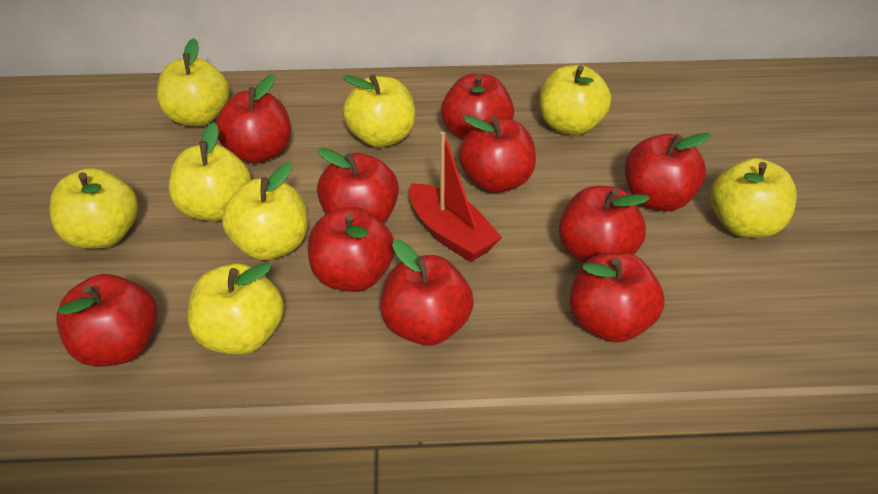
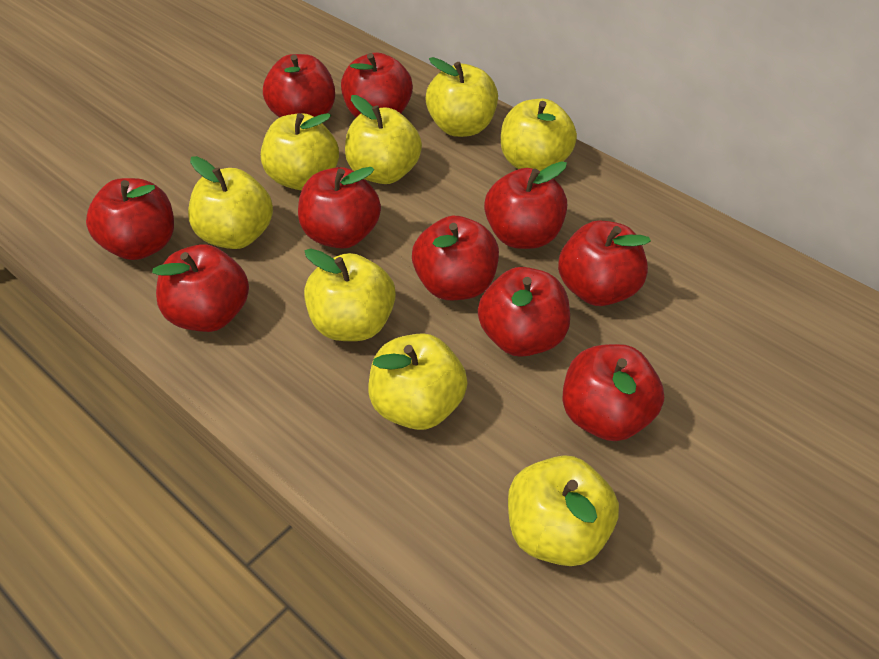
red boat: 1 -> 0

